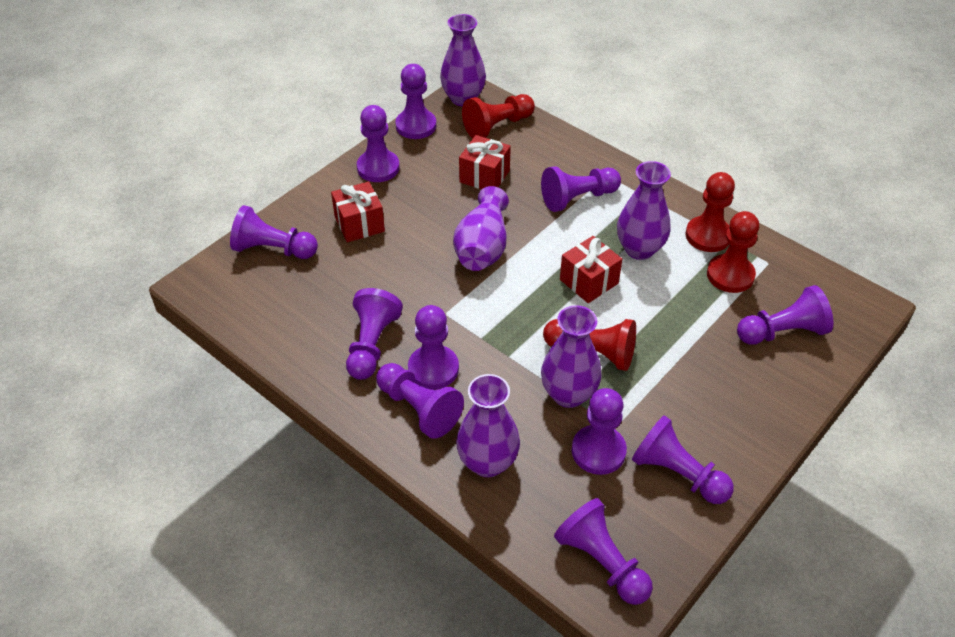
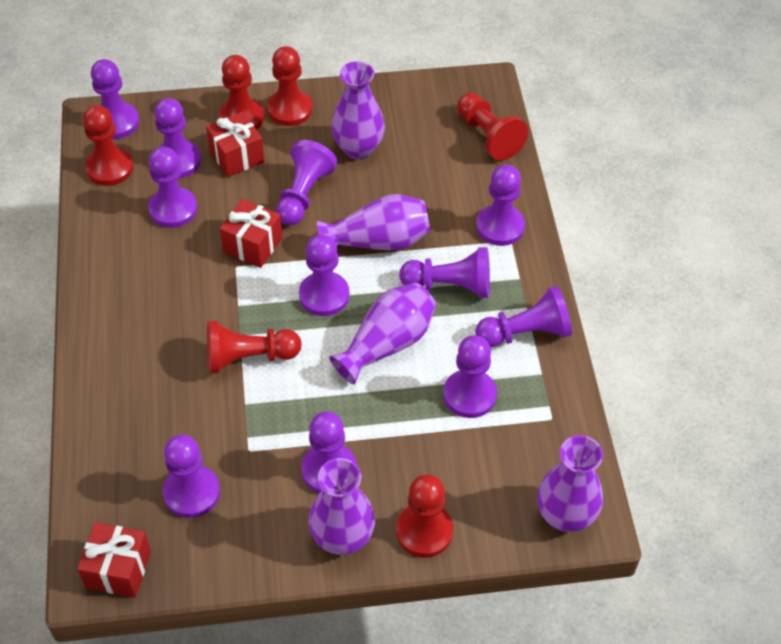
red pawn: 4 -> 6

